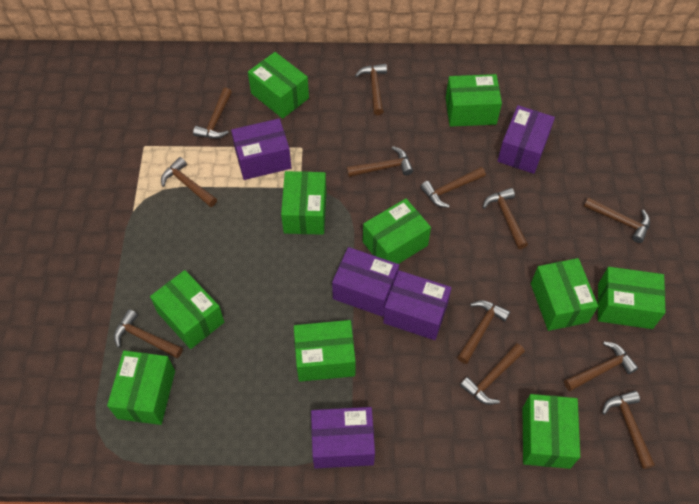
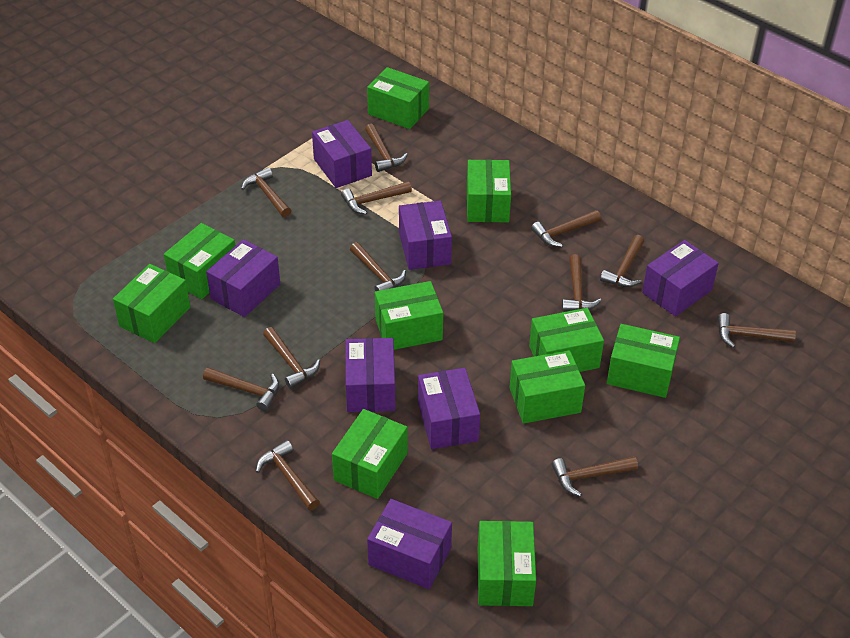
purple box: 5 -> 7

